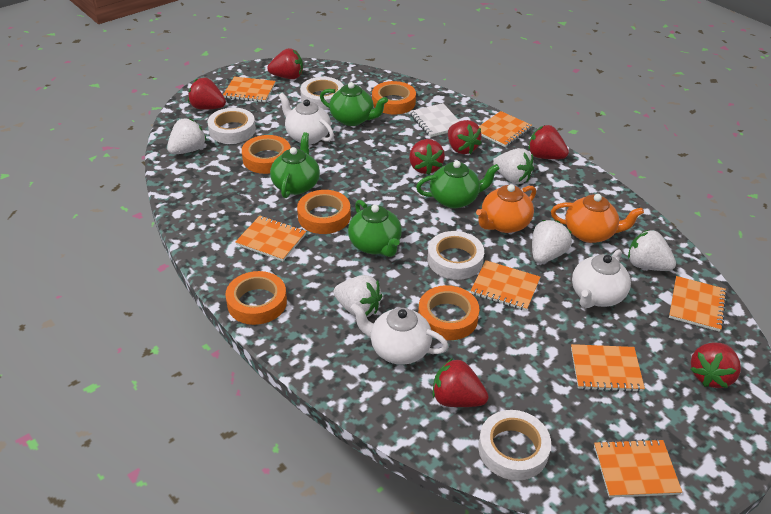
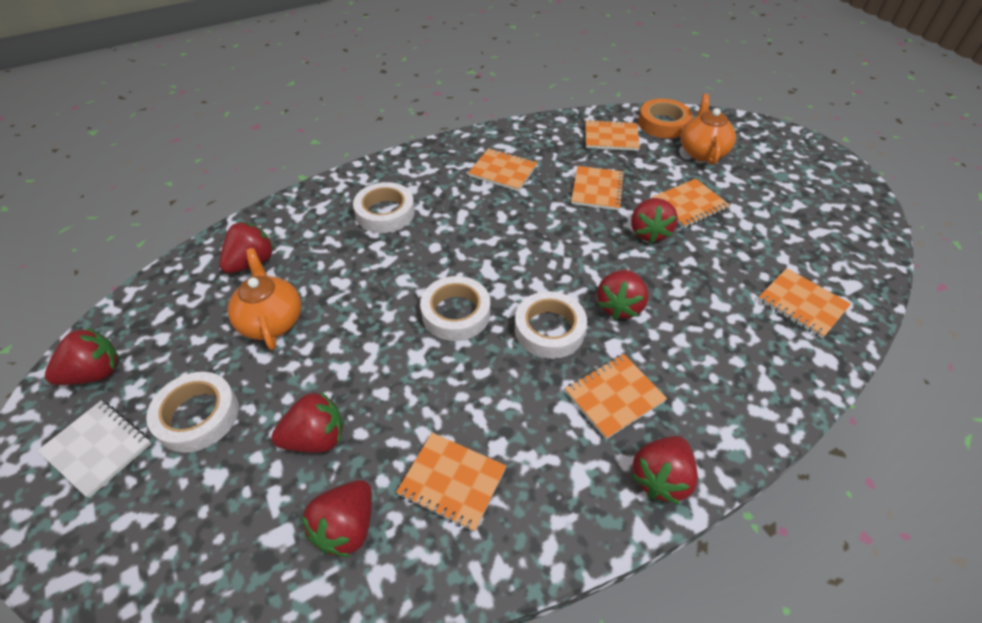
green teapot: 4 -> 0
orange tape: 5 -> 1
white strawberry: 5 -> 0
white teapot: 3 -> 0

